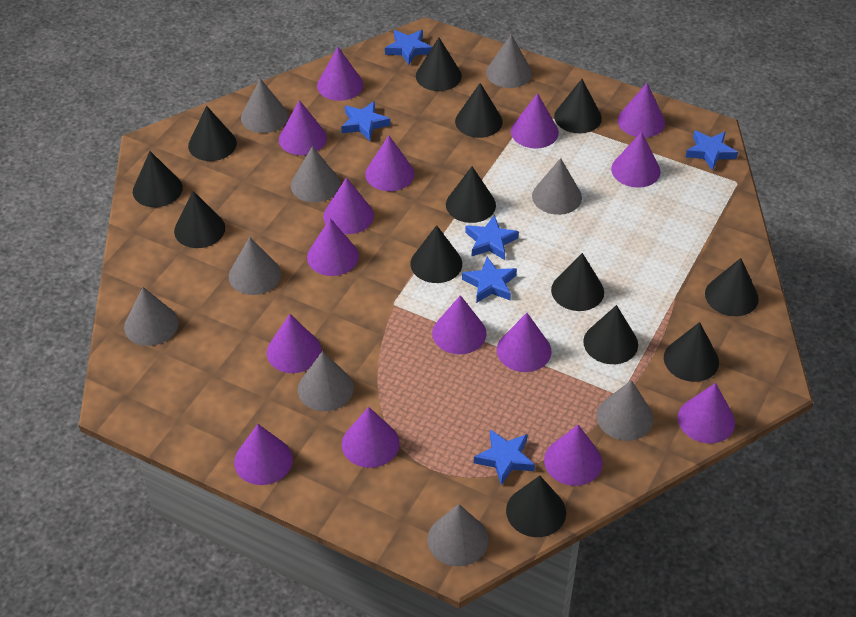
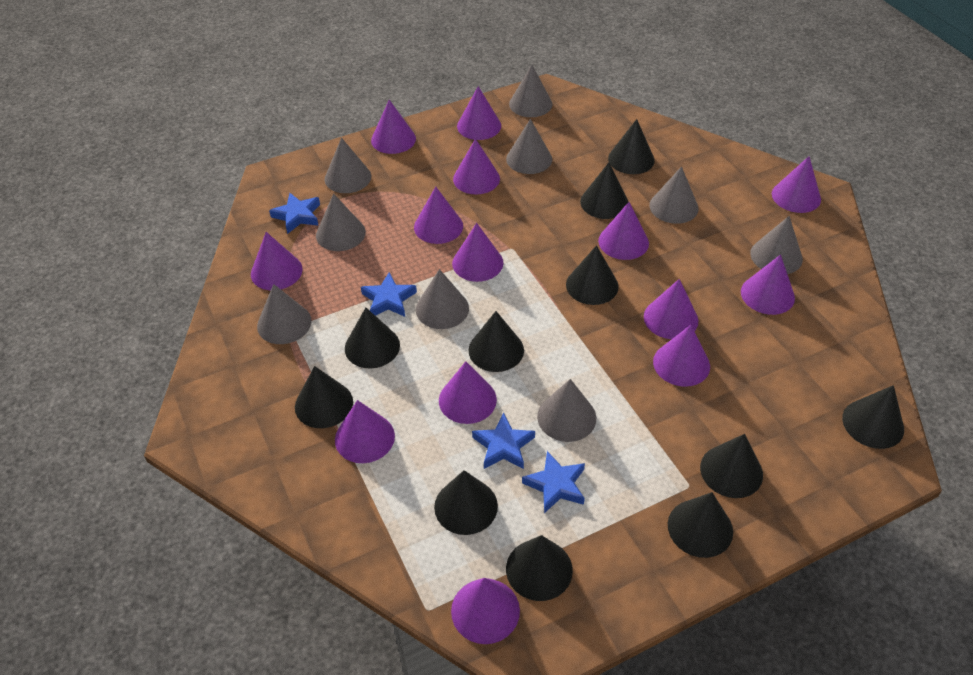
black cone: 13 -> 11
blue star: 6 -> 4
purple cone: 15 -> 14

